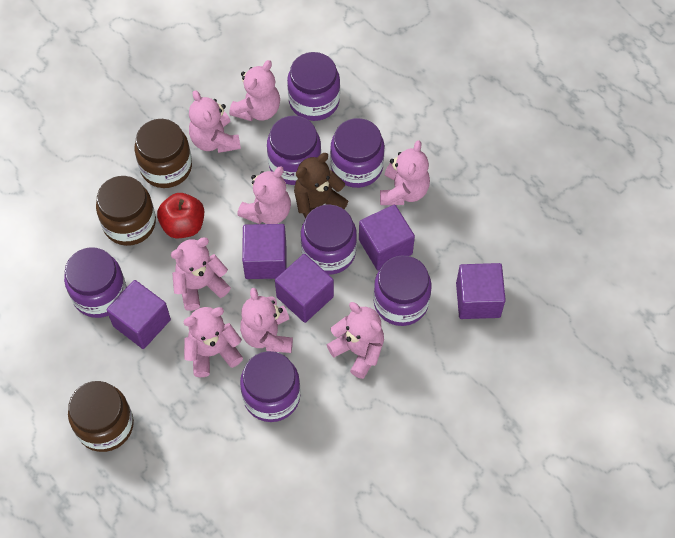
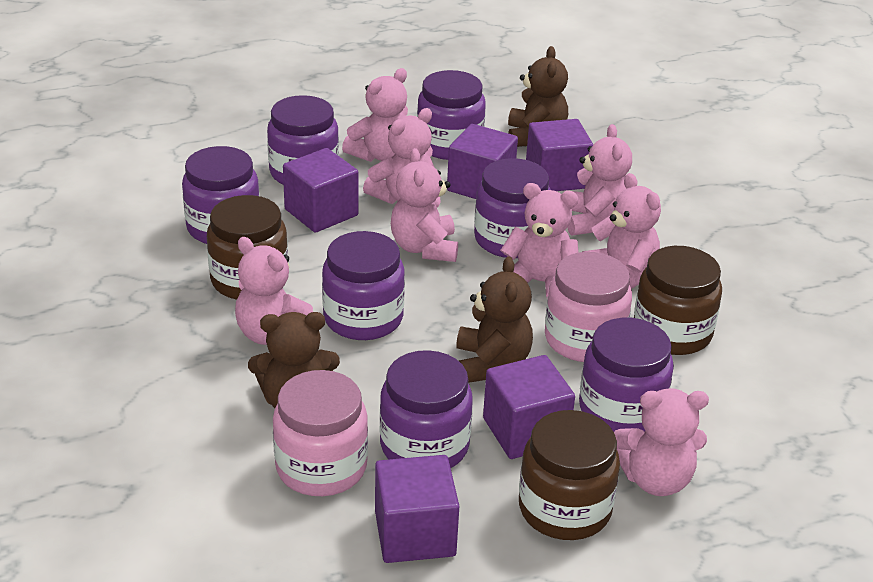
brown teddy bear: 1 -> 3
pink jar: 0 -> 2
red apple: 1 -> 0

